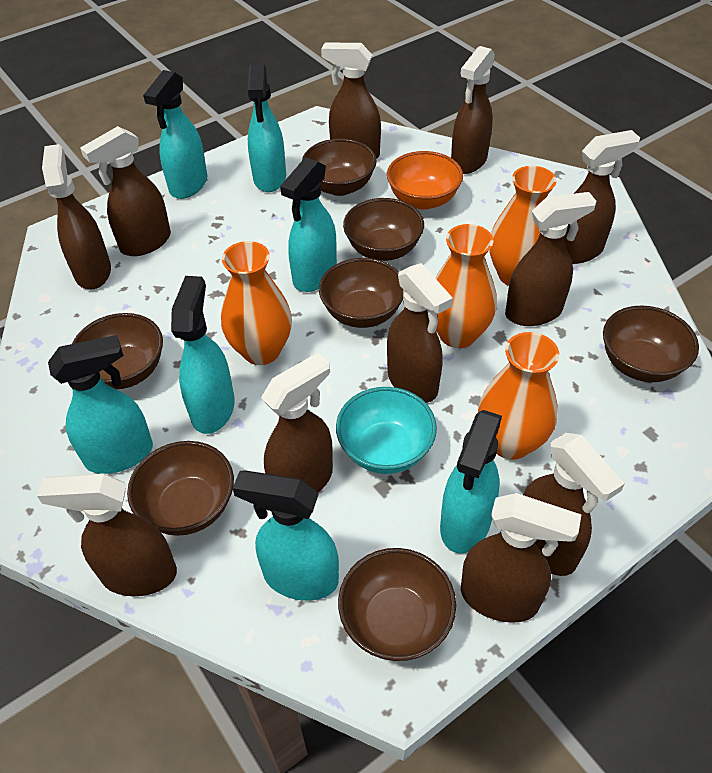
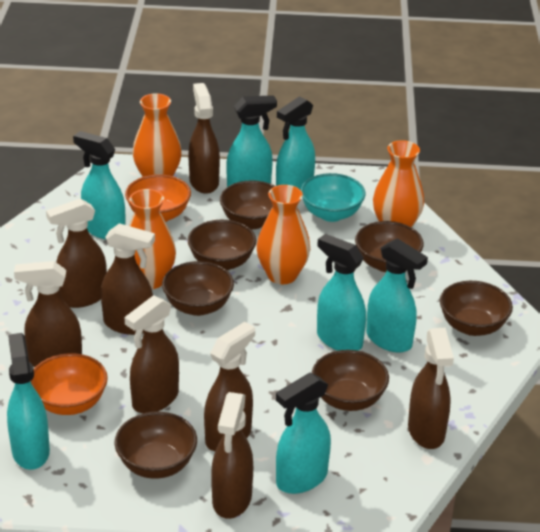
brown spray bottle: 11 -> 8
orange bowl: 1 -> 2

